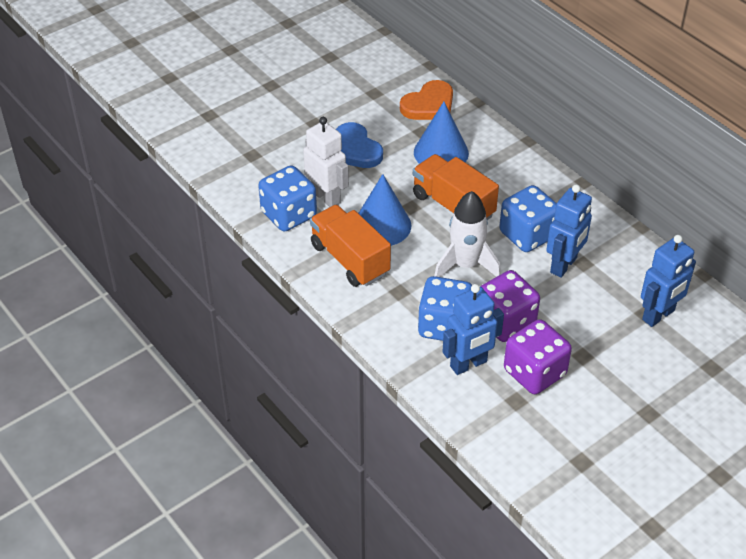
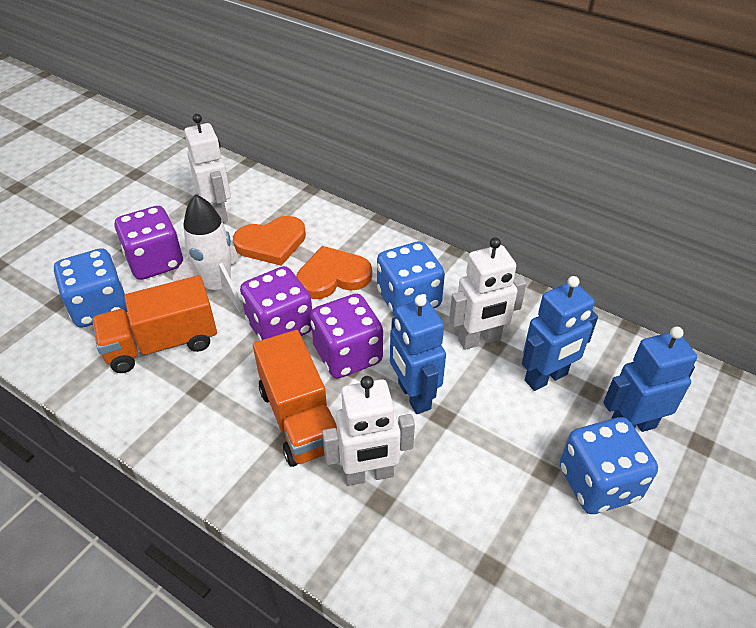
blue cone: 2 -> 0
blue heart: 1 -> 0
orange heart: 1 -> 2
purple dice: 2 -> 3
white robot: 1 -> 3

